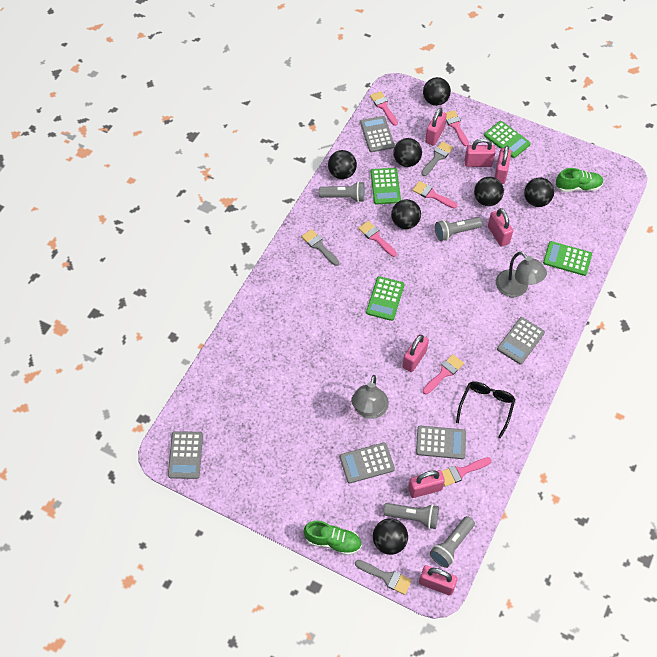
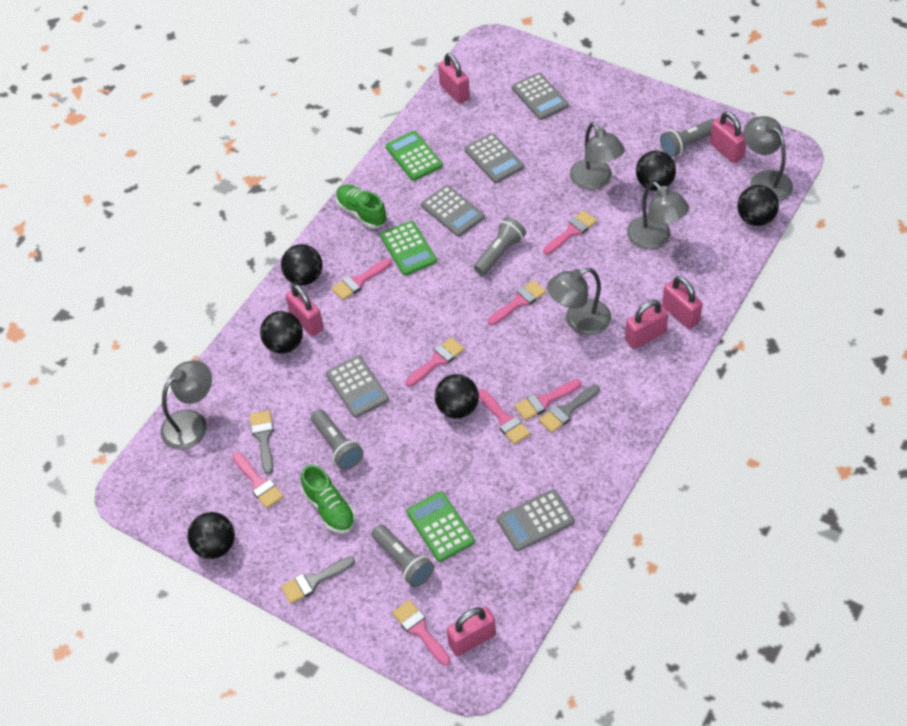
black ball: 7 -> 6
black glasses: 1 -> 0
green calculator: 4 -> 3
grey lamp: 2 -> 5
pink brush: 6 -> 8
pink padlock: 7 -> 6

